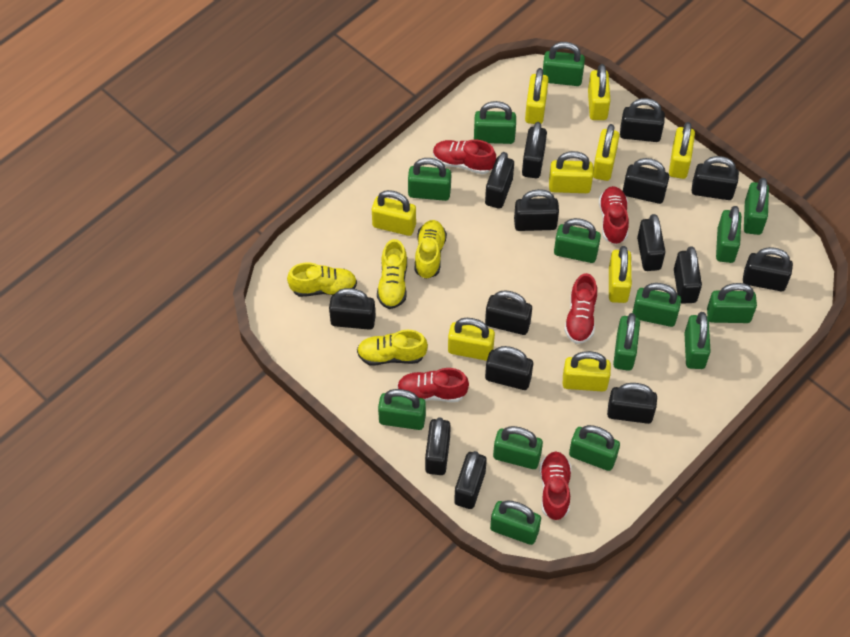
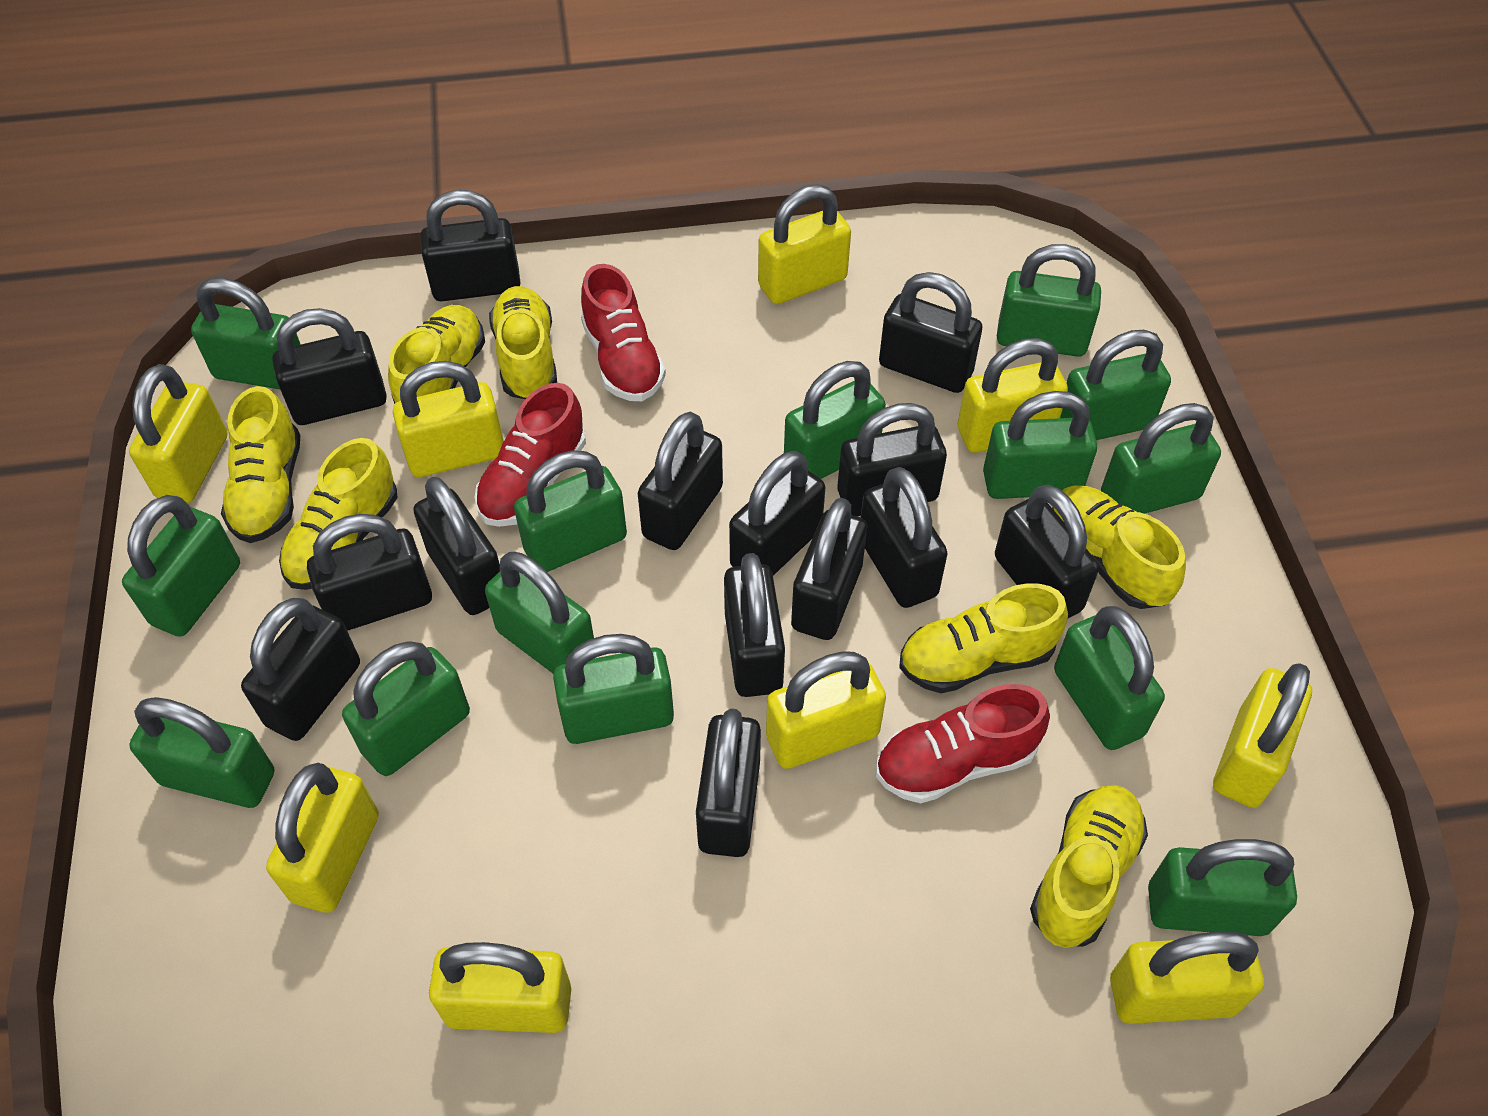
black padlock: 15 -> 14
red shoe: 5 -> 3
yellow shoe: 4 -> 7

